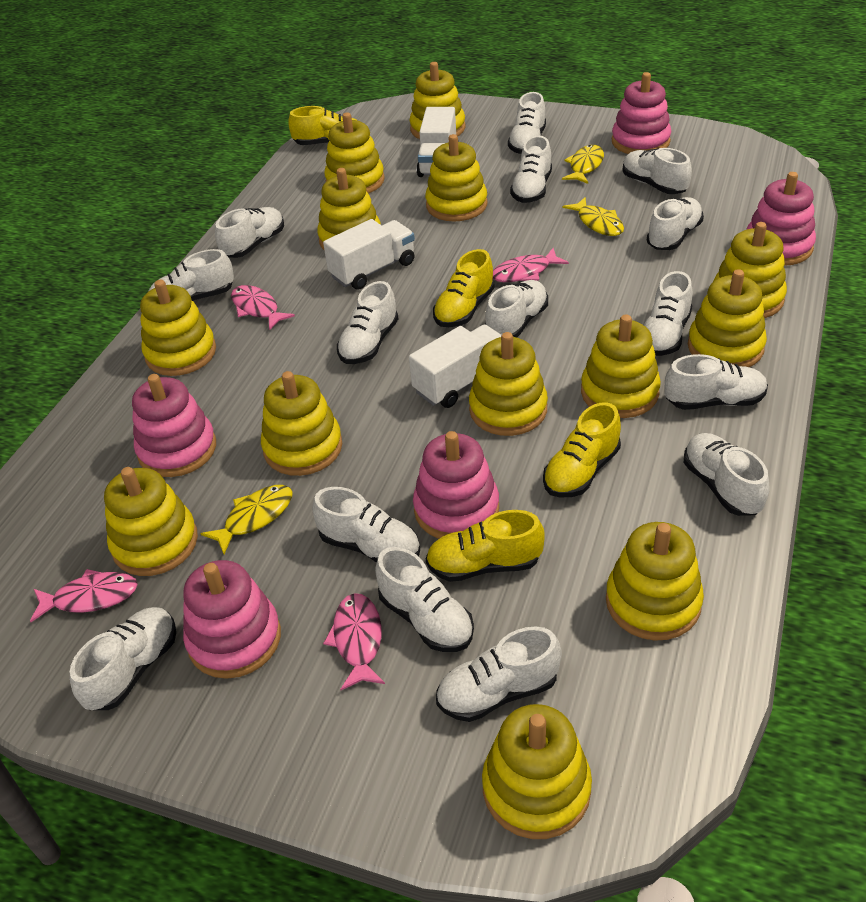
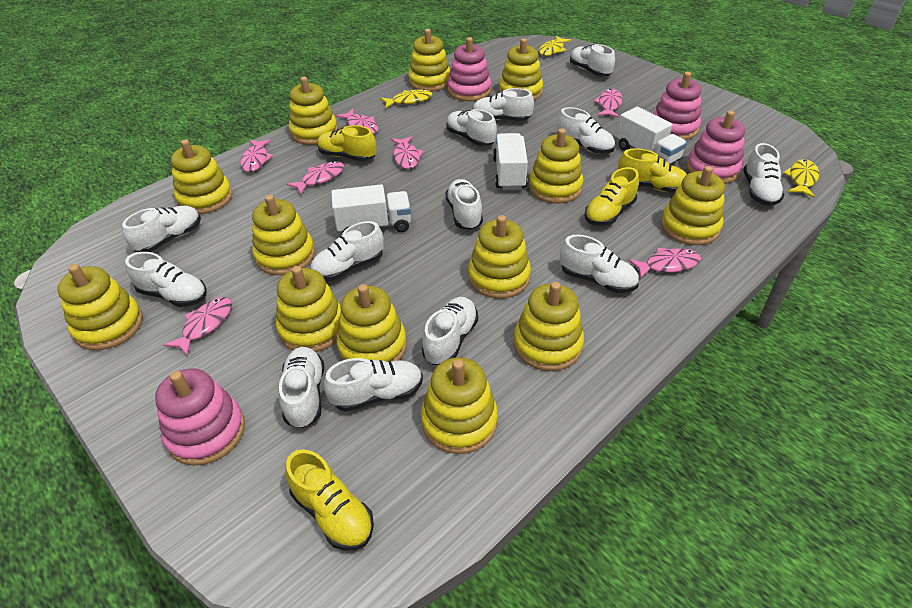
pink fish: 4 -> 7
pink stacking toy: 5 -> 4
white shoe: 15 -> 13

